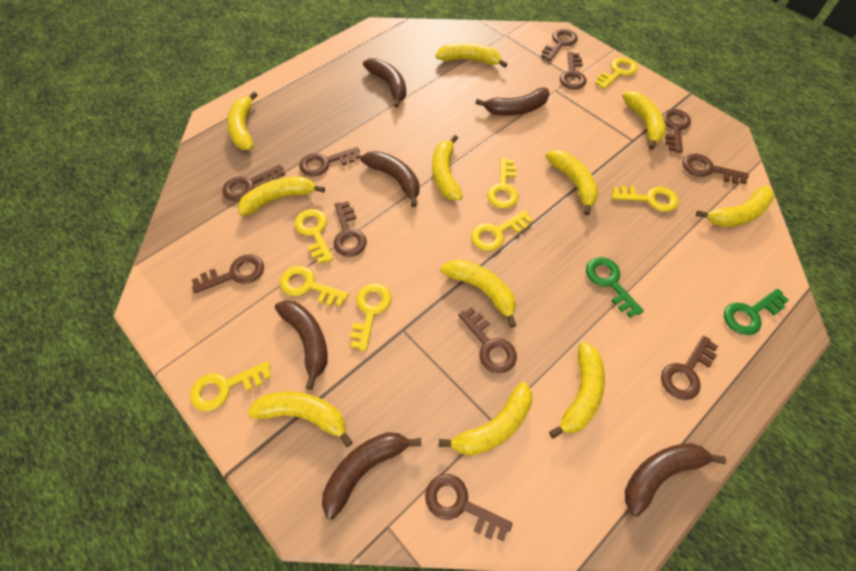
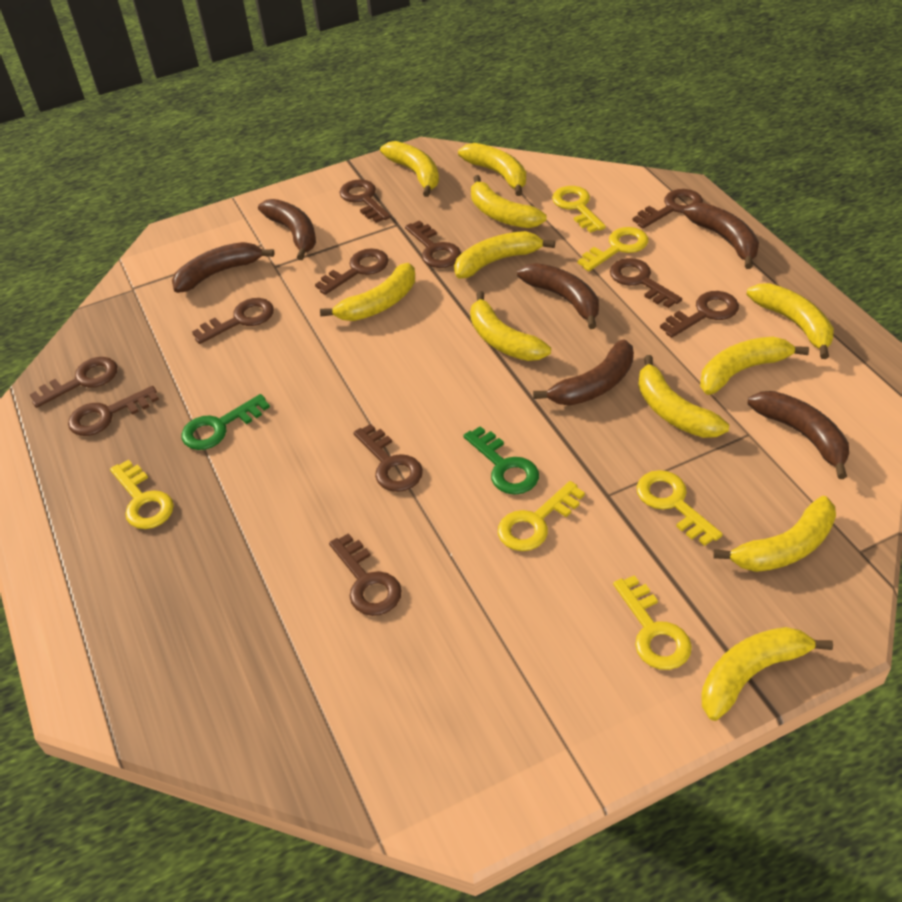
yellow key: 8 -> 6

